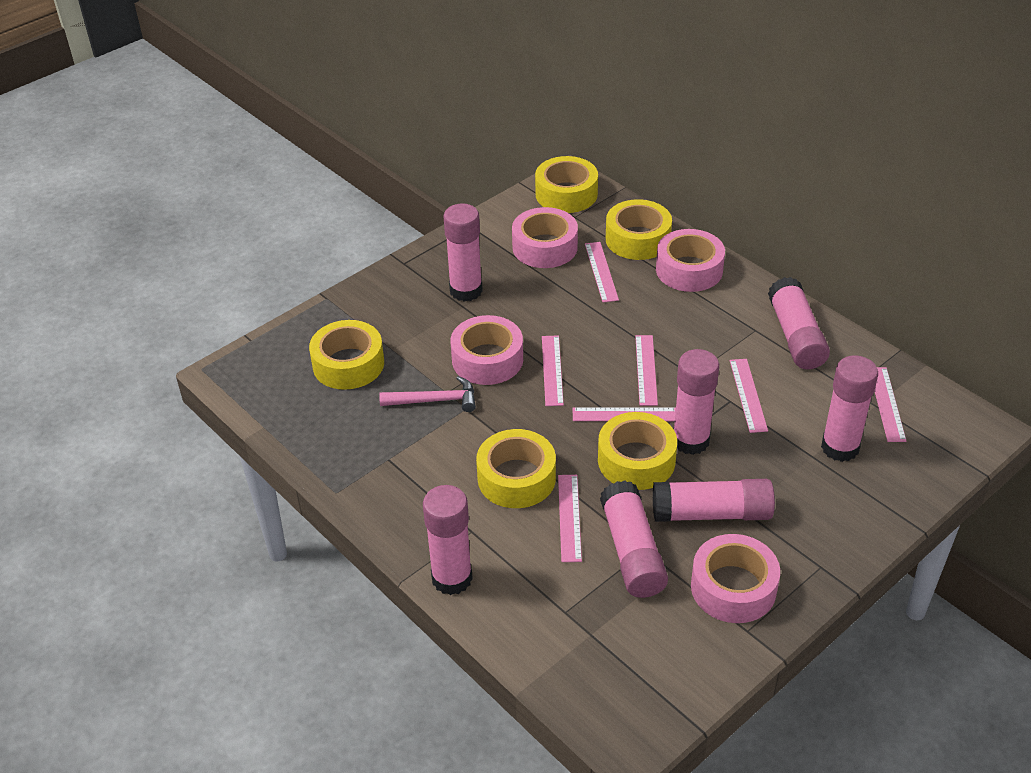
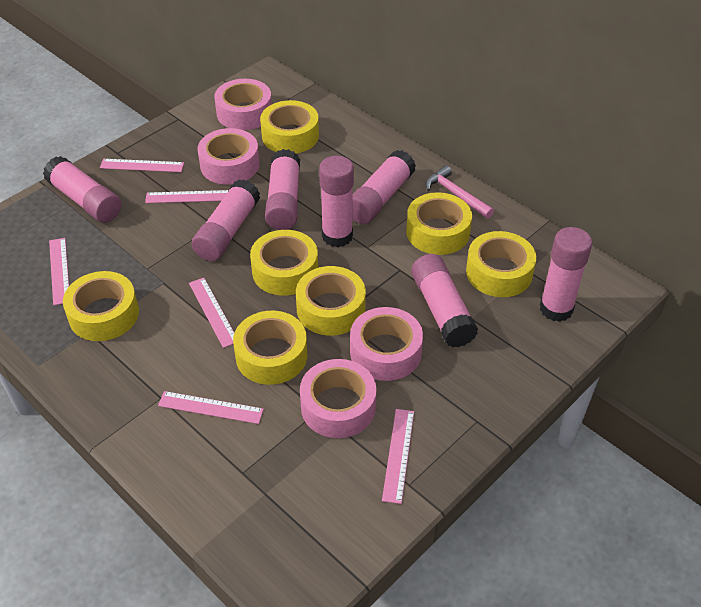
pink ruler: 7 -> 6
yellow tape: 5 -> 7

